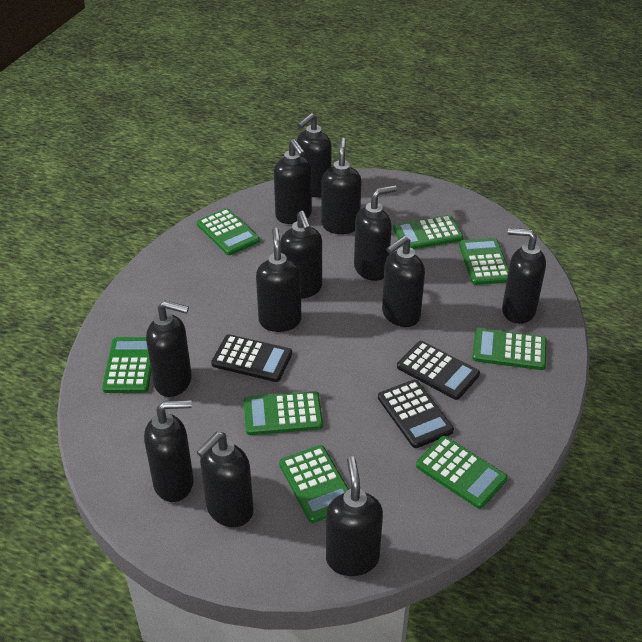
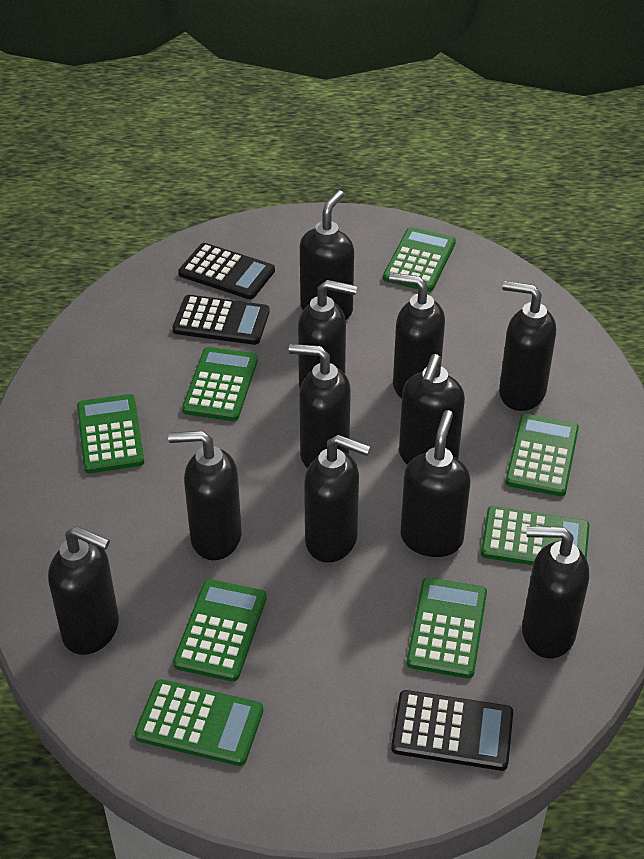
black soap dispenser: 12 -> 11

